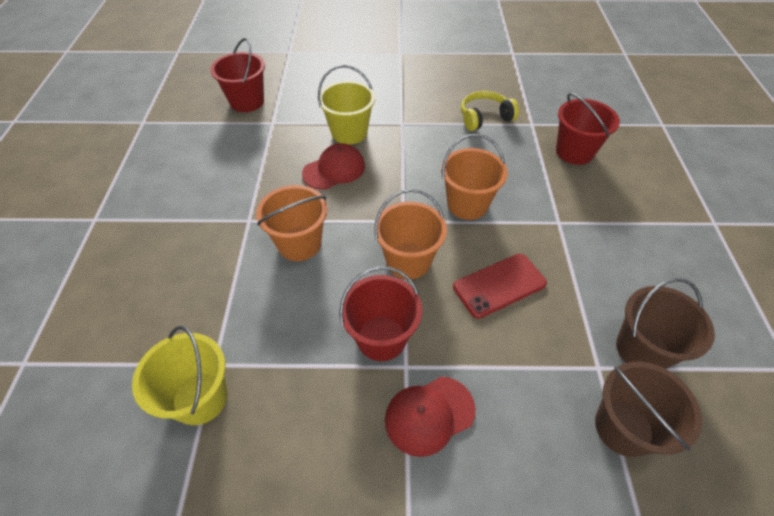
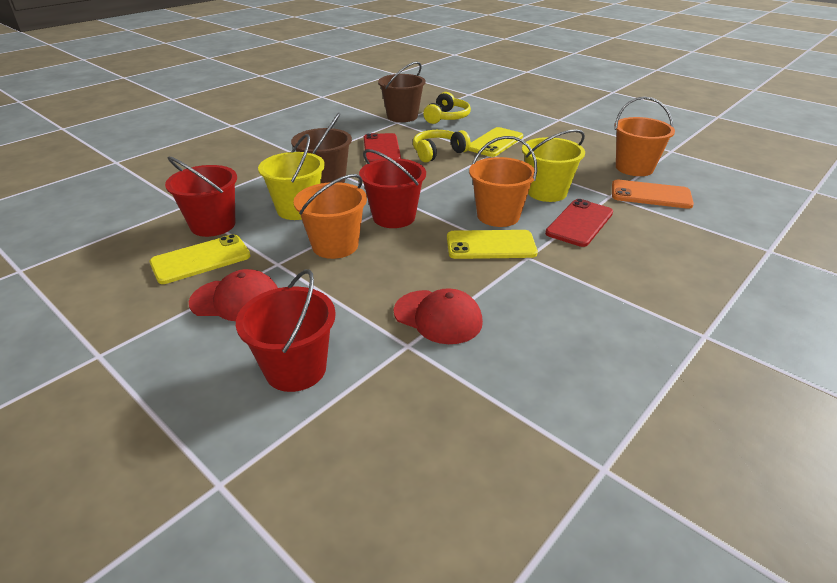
orange phone: 0 -> 1
red phone: 1 -> 2
yellow headphones: 1 -> 2
yellow phone: 0 -> 3

